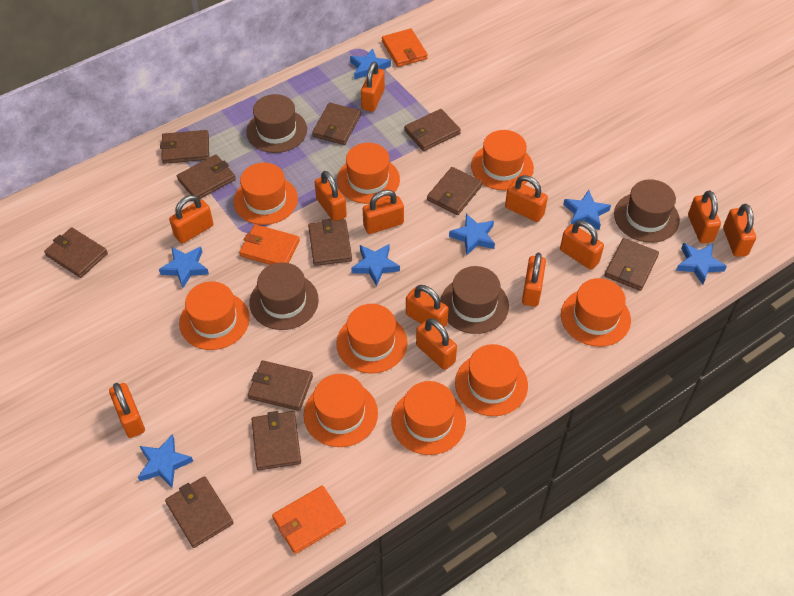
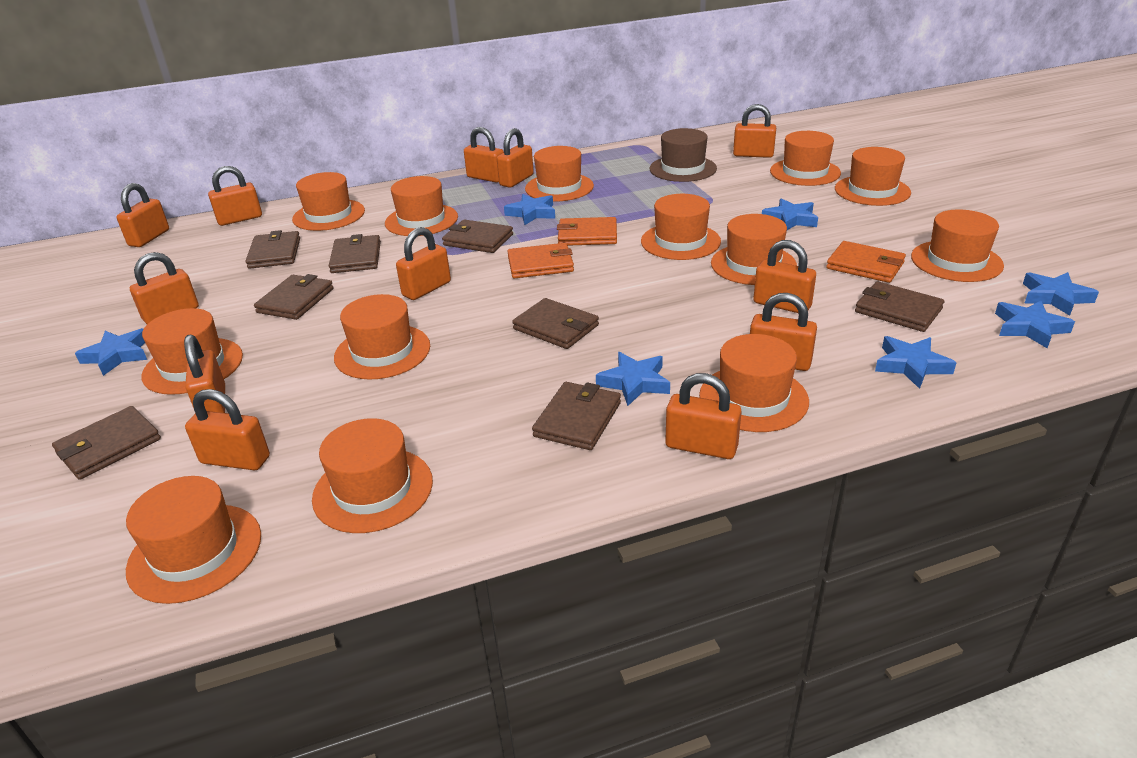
brown hat: 4 -> 1
brown wallet: 11 -> 8
orange hat: 9 -> 13

